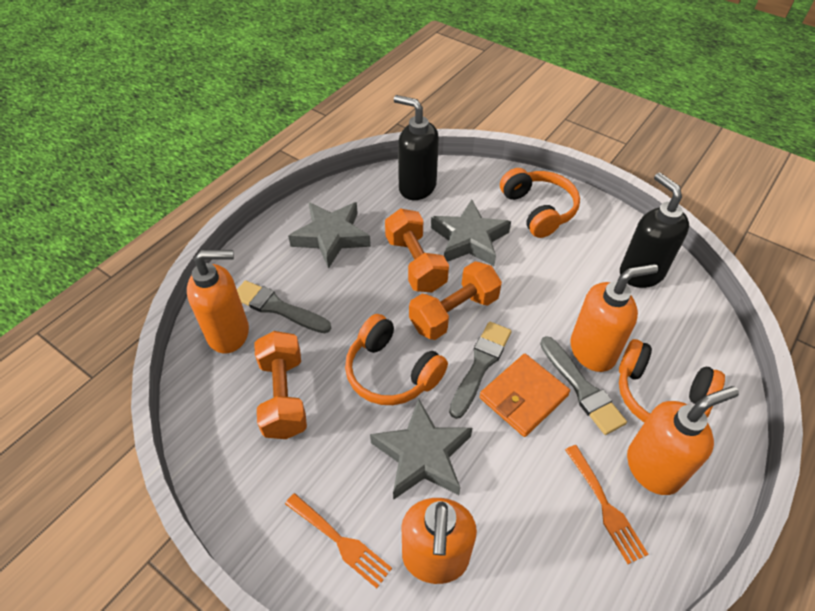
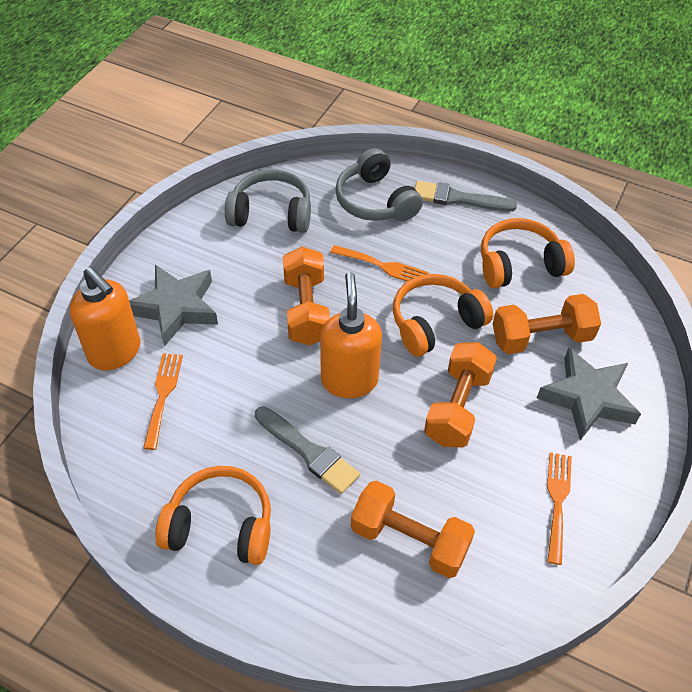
black soap dispenser: 2 -> 0
grey brush: 3 -> 2
grey headphones: 0 -> 2
grey star: 3 -> 2
orange dumbbell: 3 -> 4
orange fork: 2 -> 3
orange soap dispenser: 4 -> 2
orange wallet: 1 -> 0

